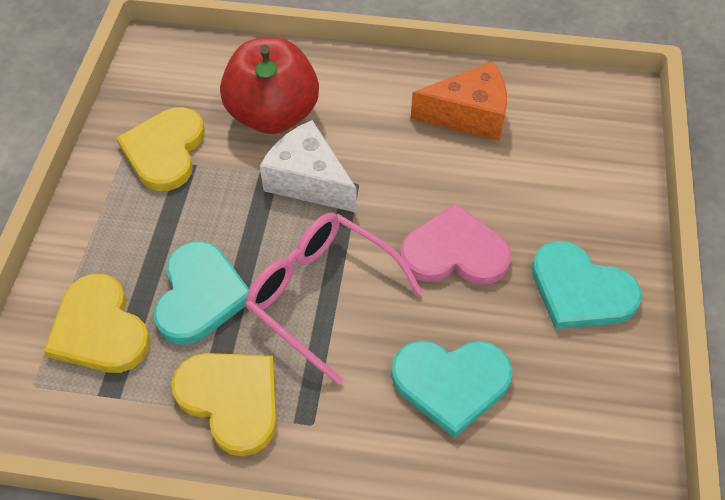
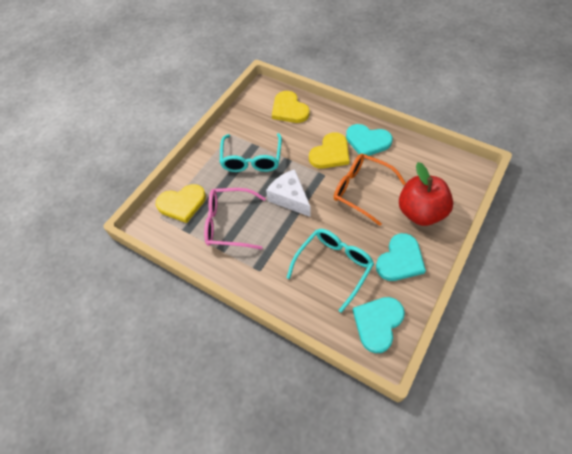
orange cheese: 1 -> 0
orange glasses: 0 -> 1
pink heart: 1 -> 0
turquoise glasses: 0 -> 2

